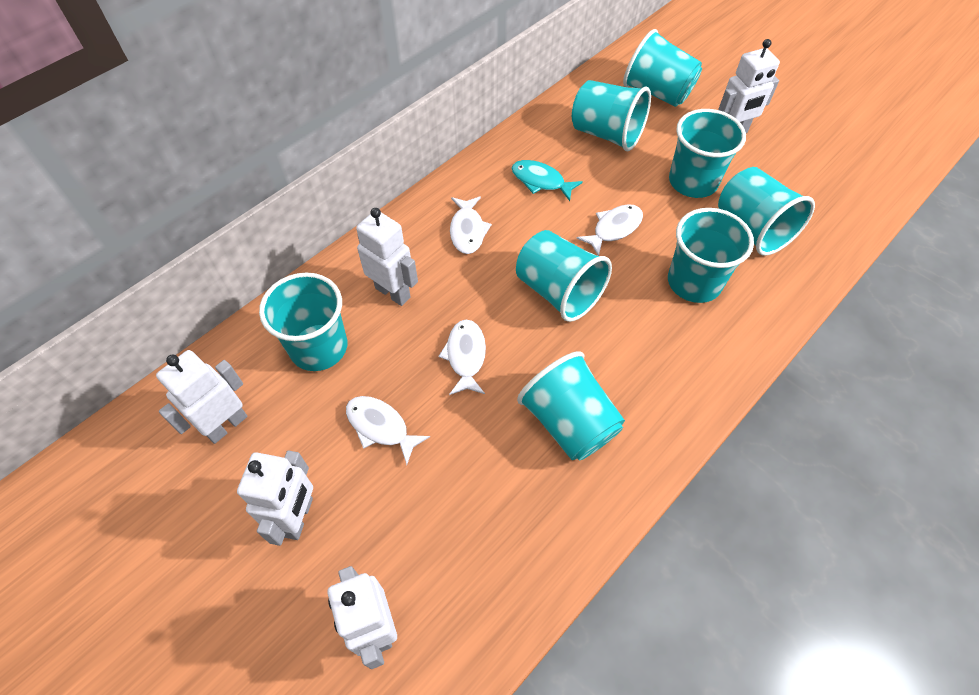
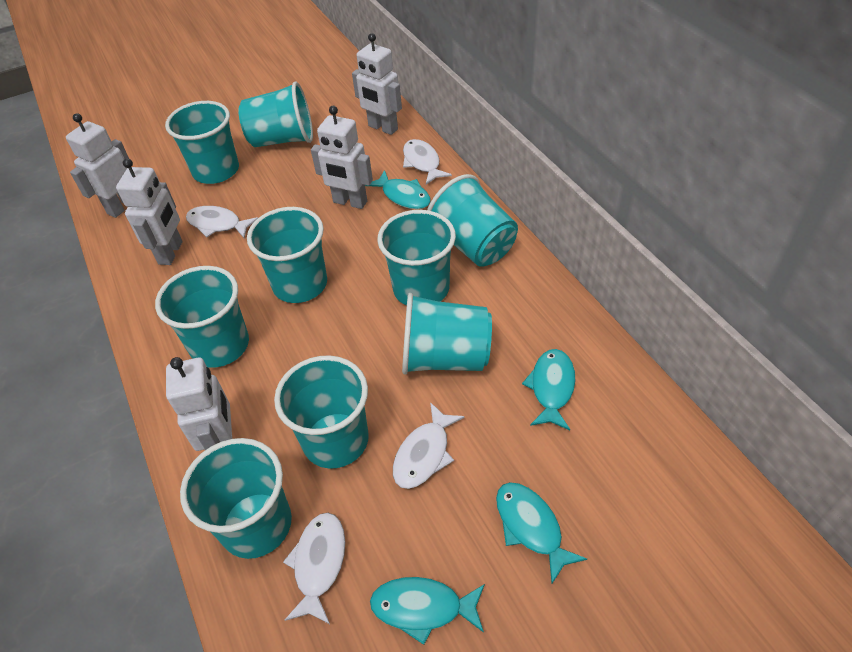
turquoise cup: 8 -> 9
turquoise fish: 1 -> 4

